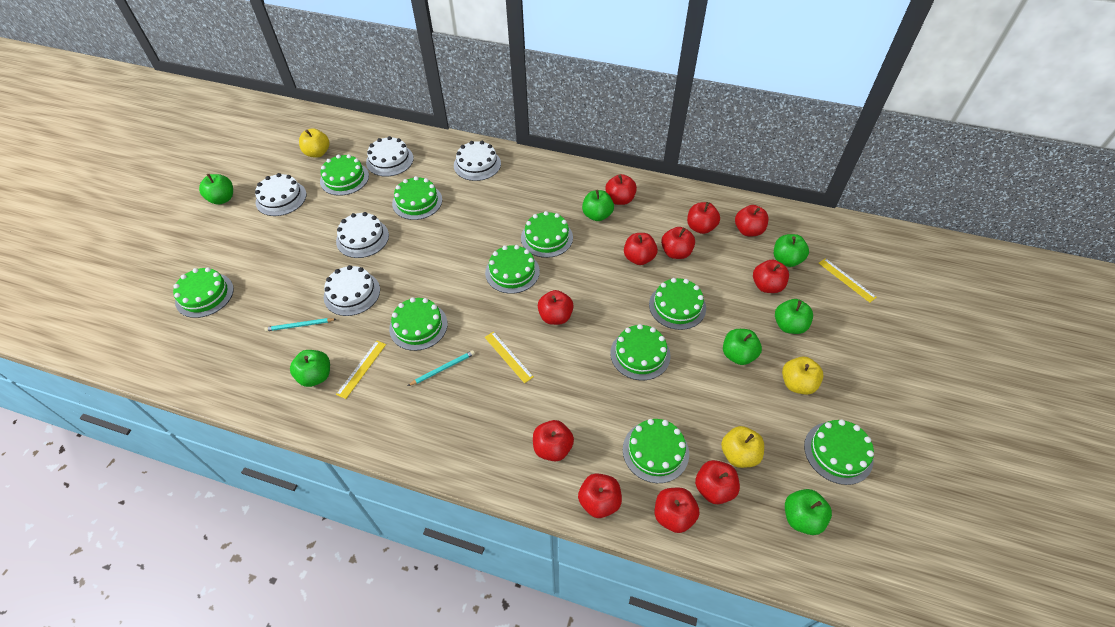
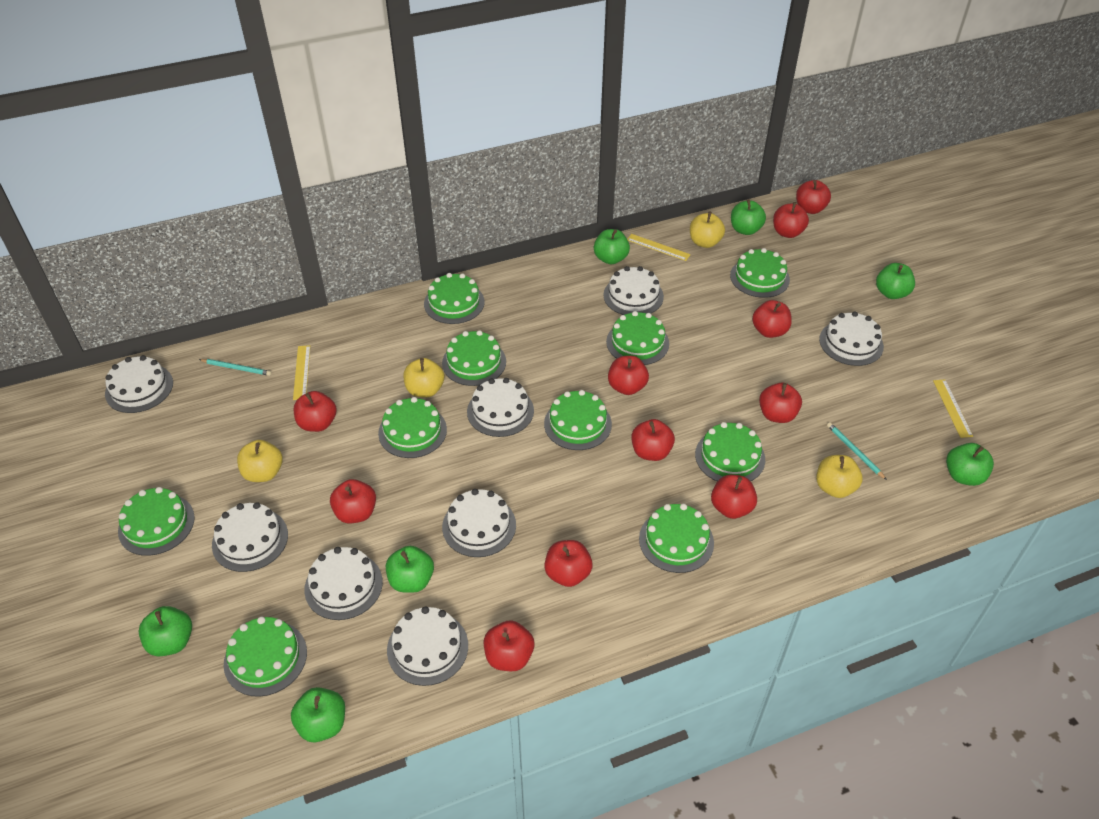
white cake: 5 -> 8
yellow apple: 3 -> 4

